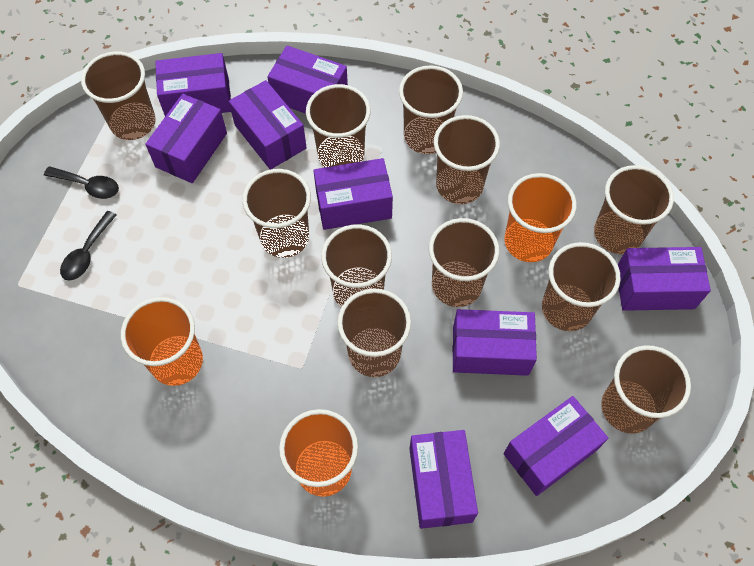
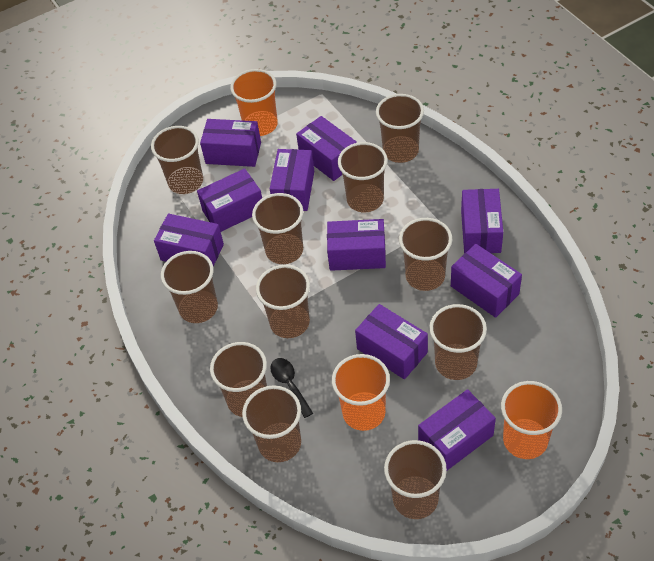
black spoon: 2 -> 1
purple box: 9 -> 10

